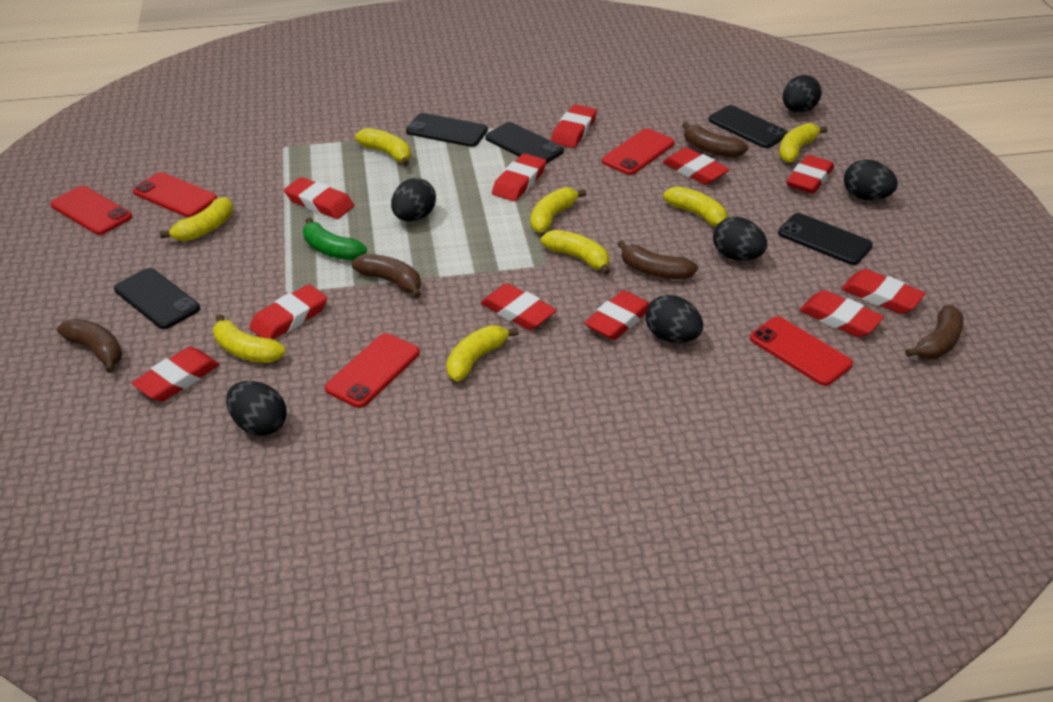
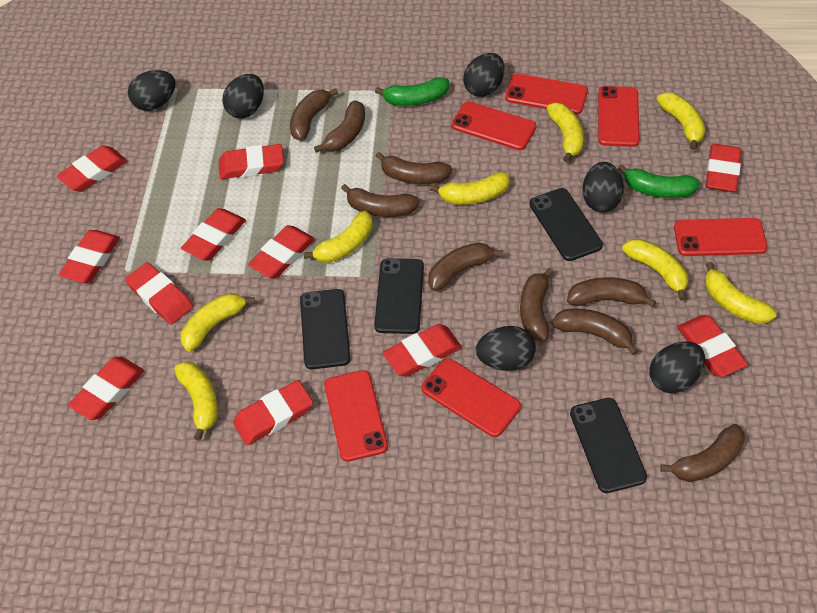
black phone: 5 -> 4
brown banana: 5 -> 9
green banana: 1 -> 2
red phone: 5 -> 6

